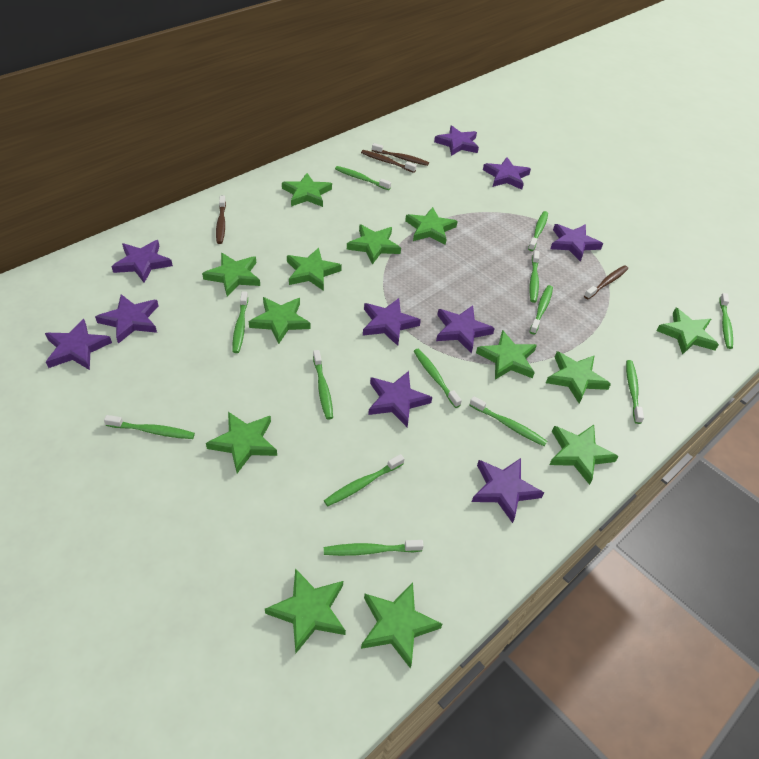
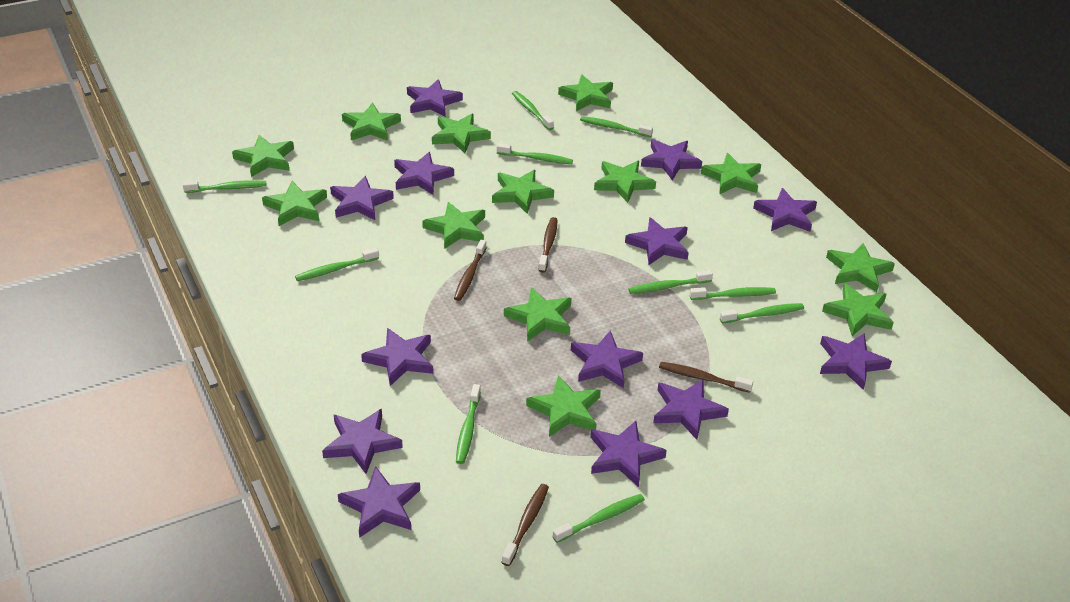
green toothbrush: 13 -> 10
purple star: 10 -> 13

